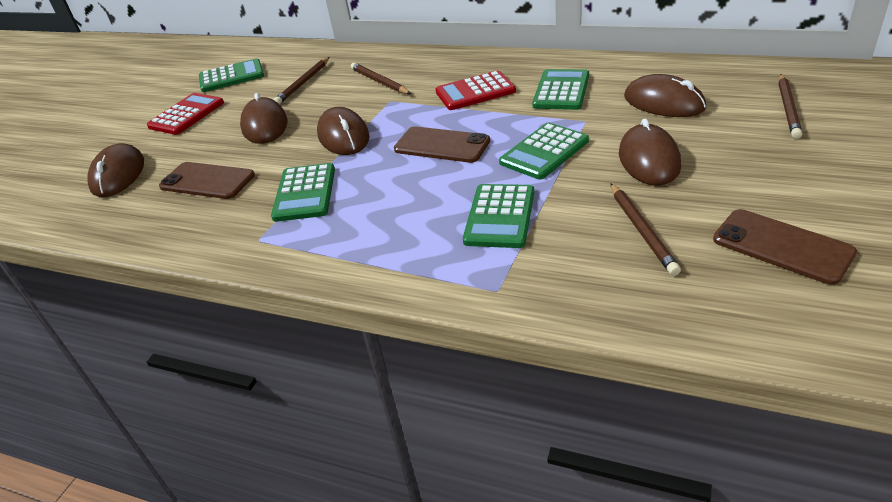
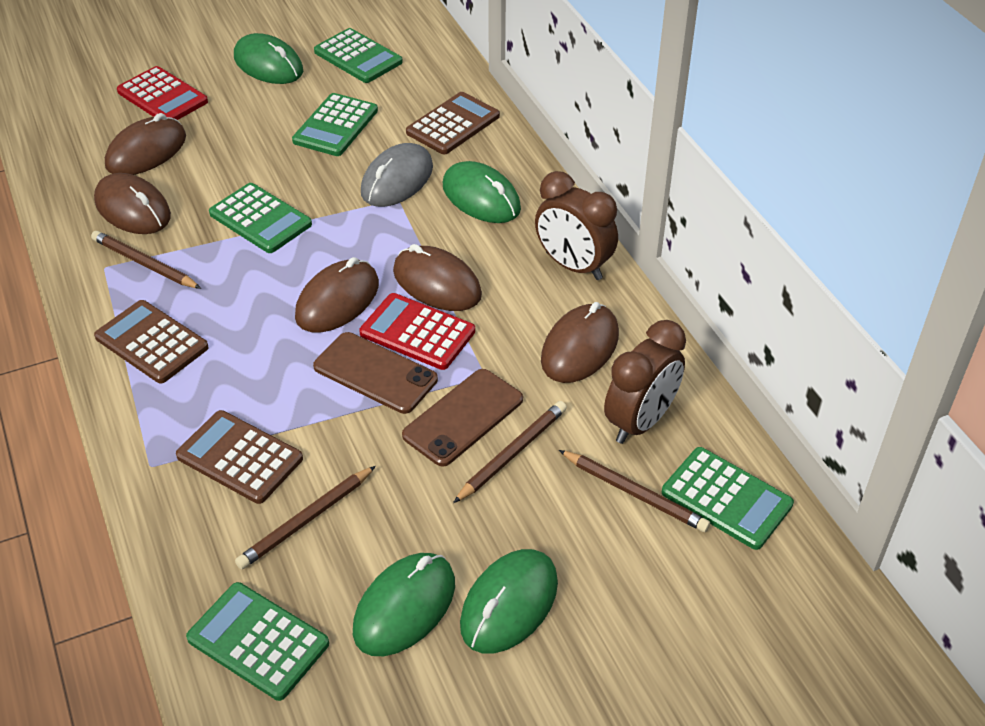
brown calculator: 0 -> 3
brown clock: 0 -> 2
brown phone: 3 -> 2
green mouse: 0 -> 4
grey mouse: 0 -> 1

